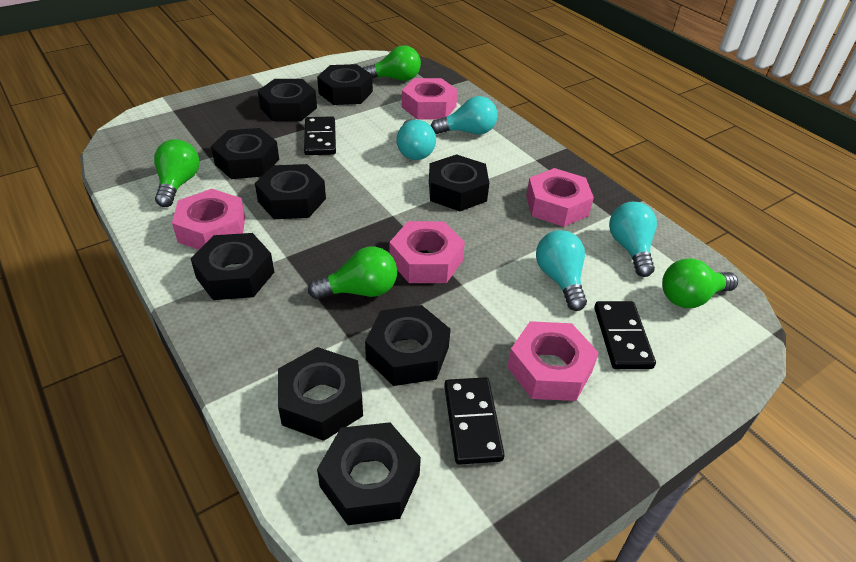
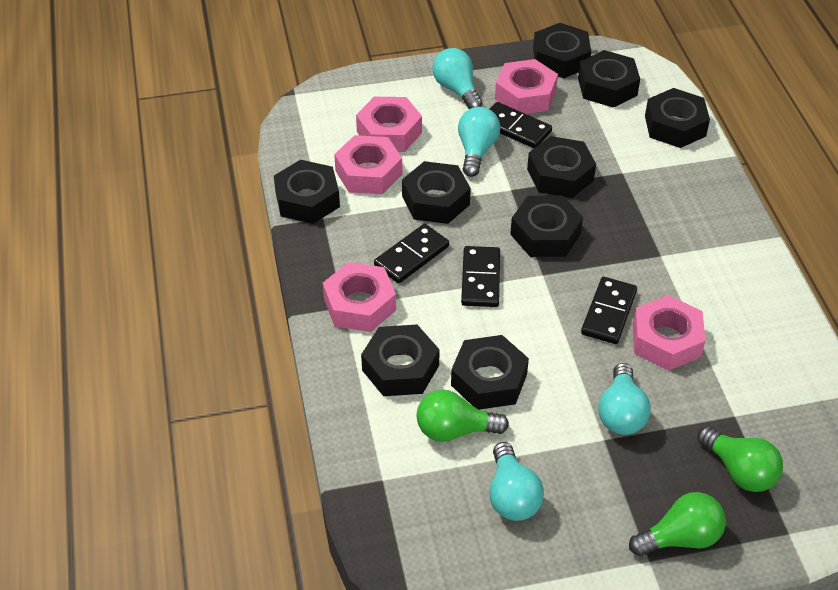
black domino: 3 -> 4
green light bulb: 4 -> 3

